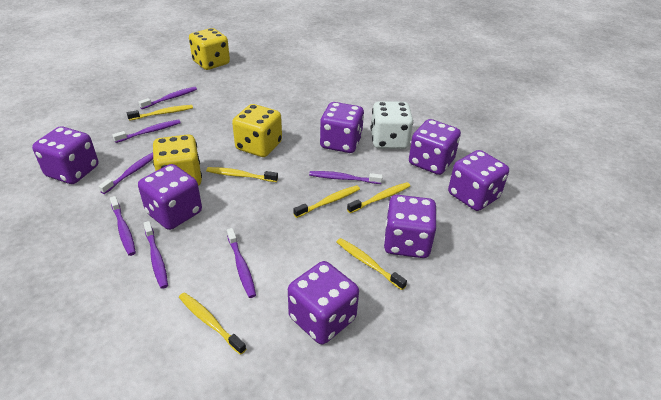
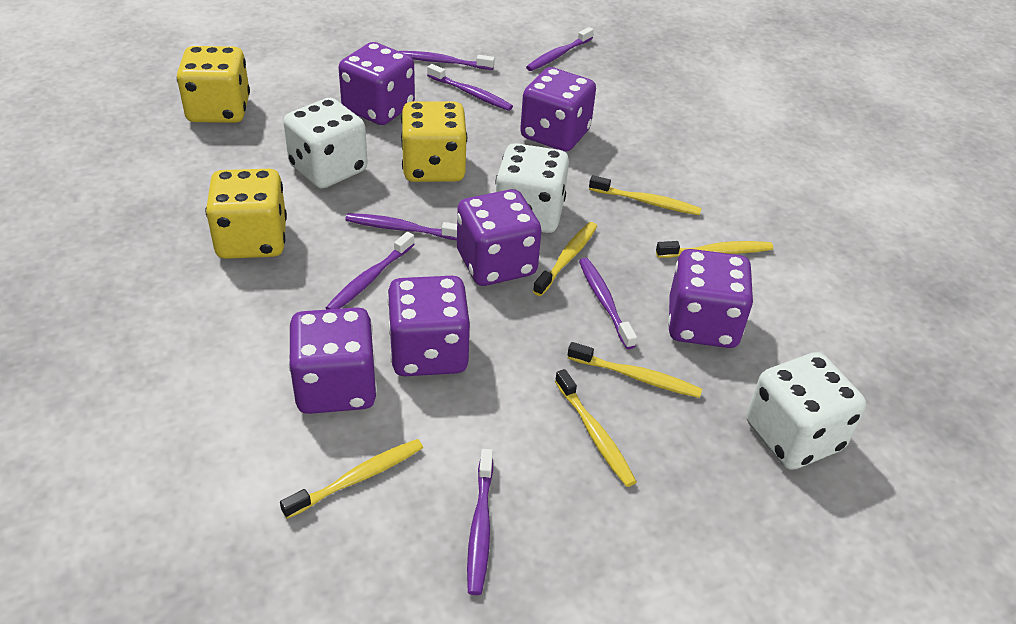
purple dice: 7 -> 6
white dice: 1 -> 3

